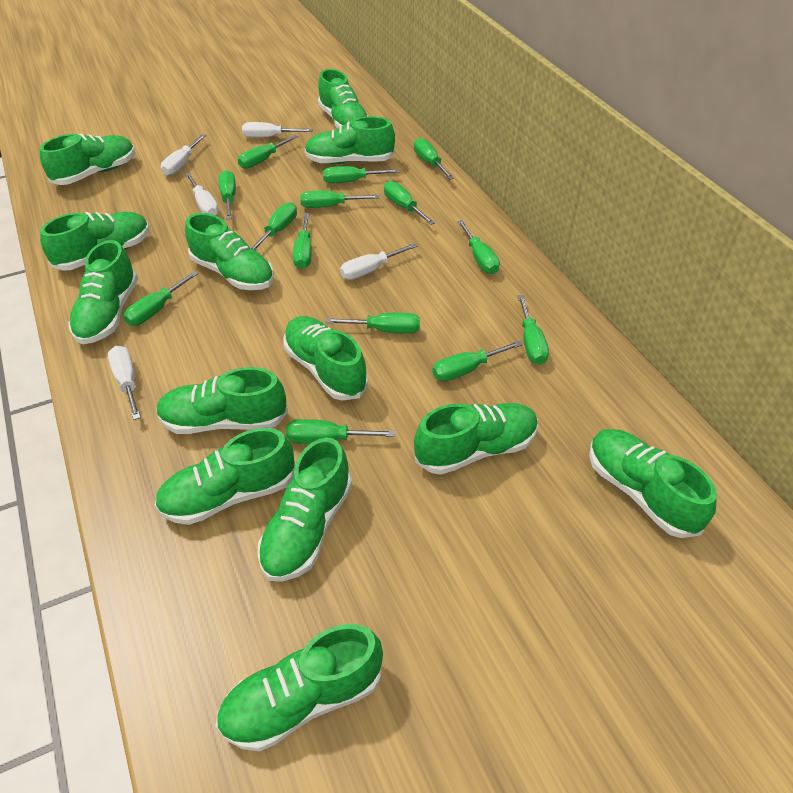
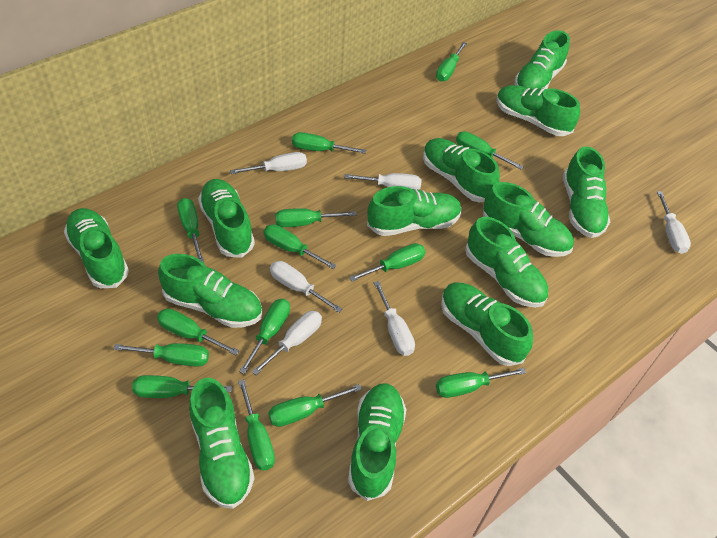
white screwdriver: 5 -> 6

